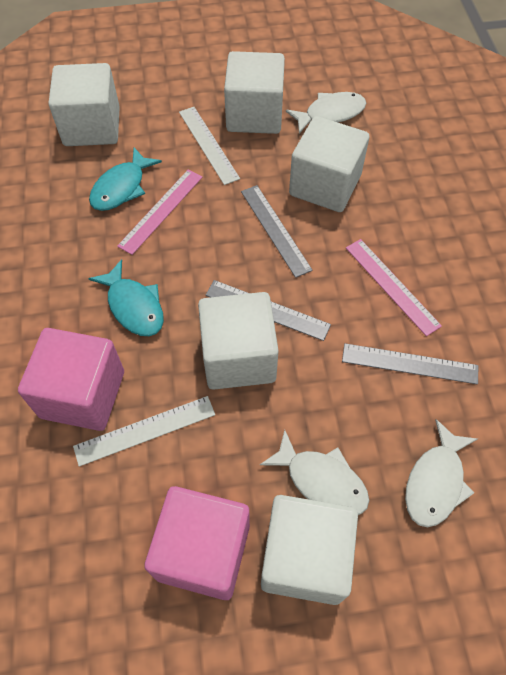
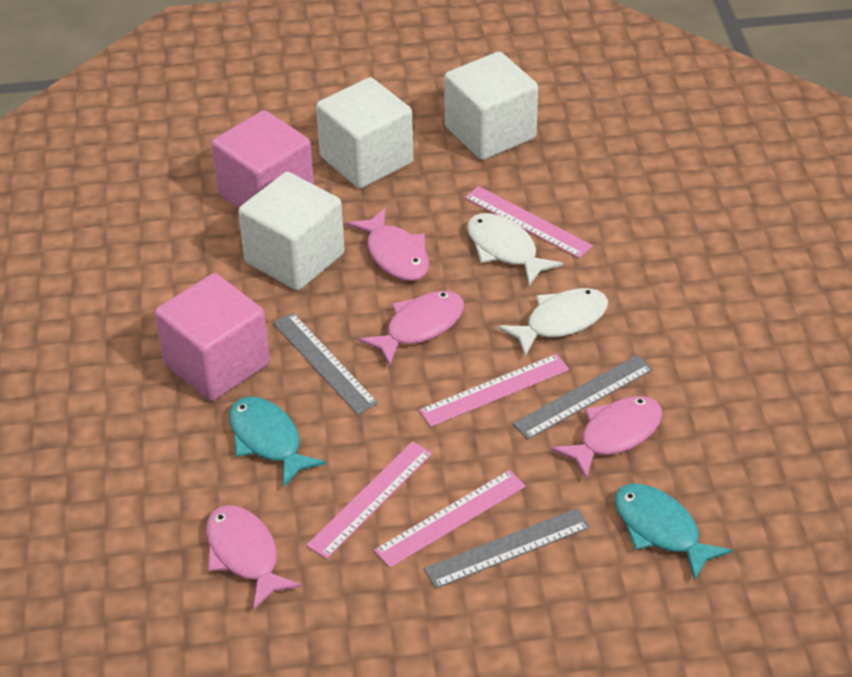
pink fish: 0 -> 4
pink ruler: 2 -> 4
white cube: 5 -> 3
white fish: 3 -> 2
white ruler: 2 -> 0

